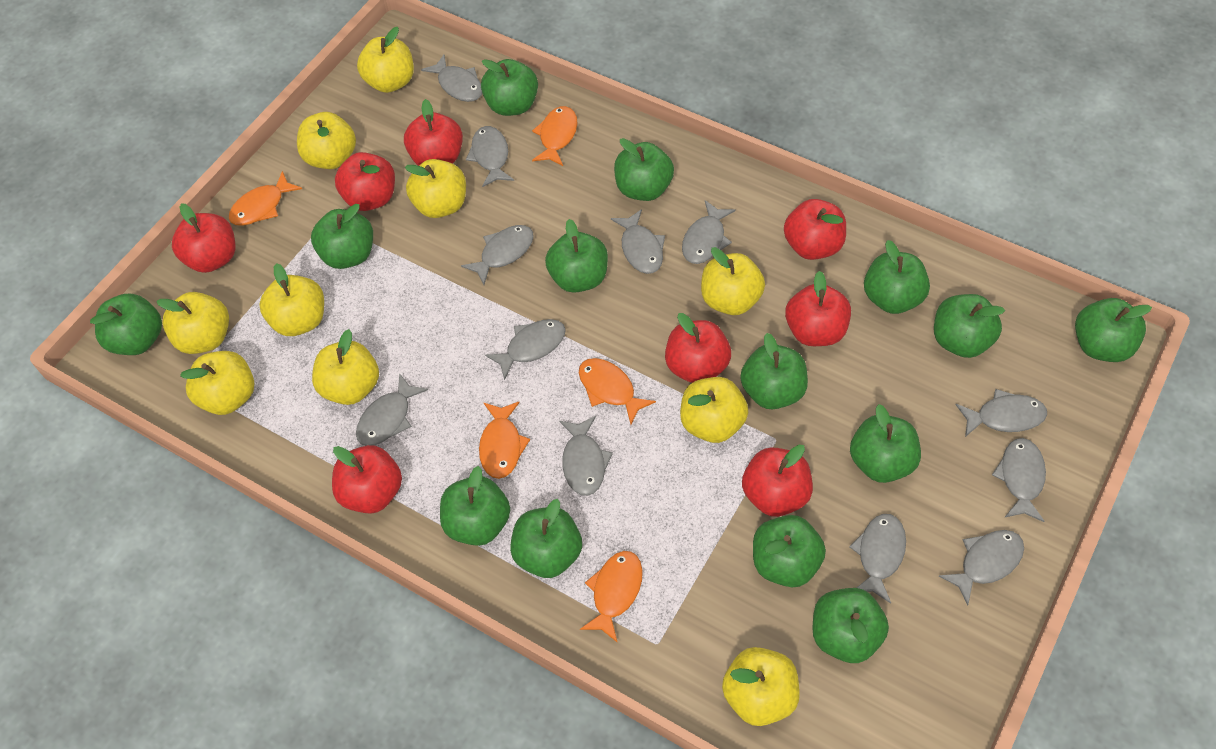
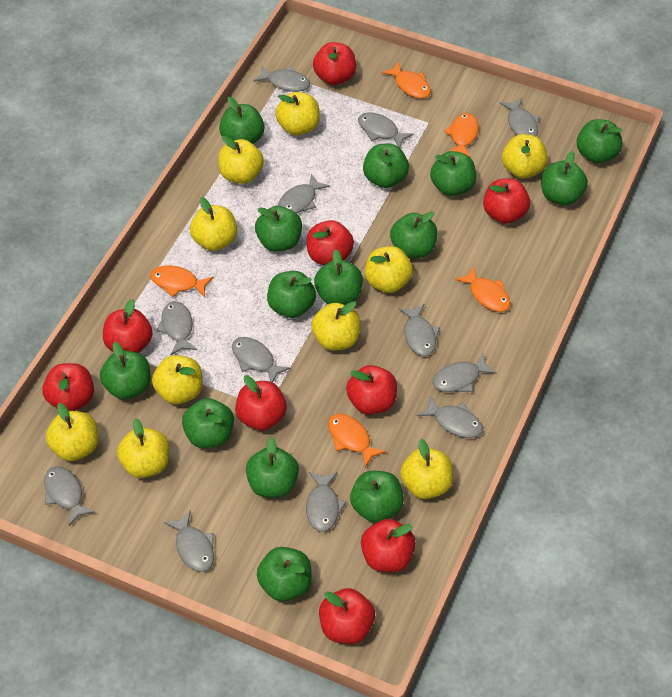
red apple: 8 -> 9

